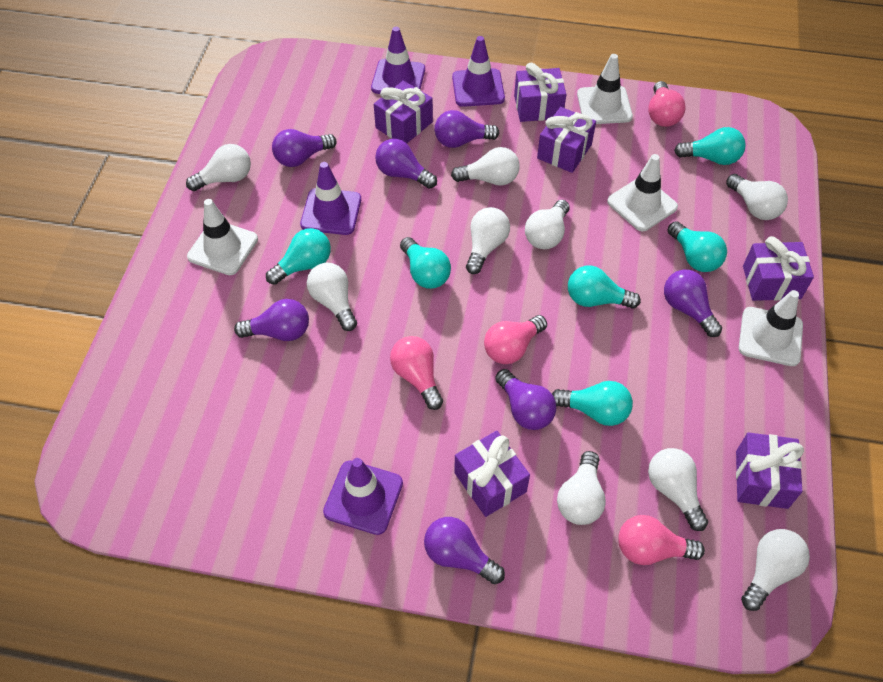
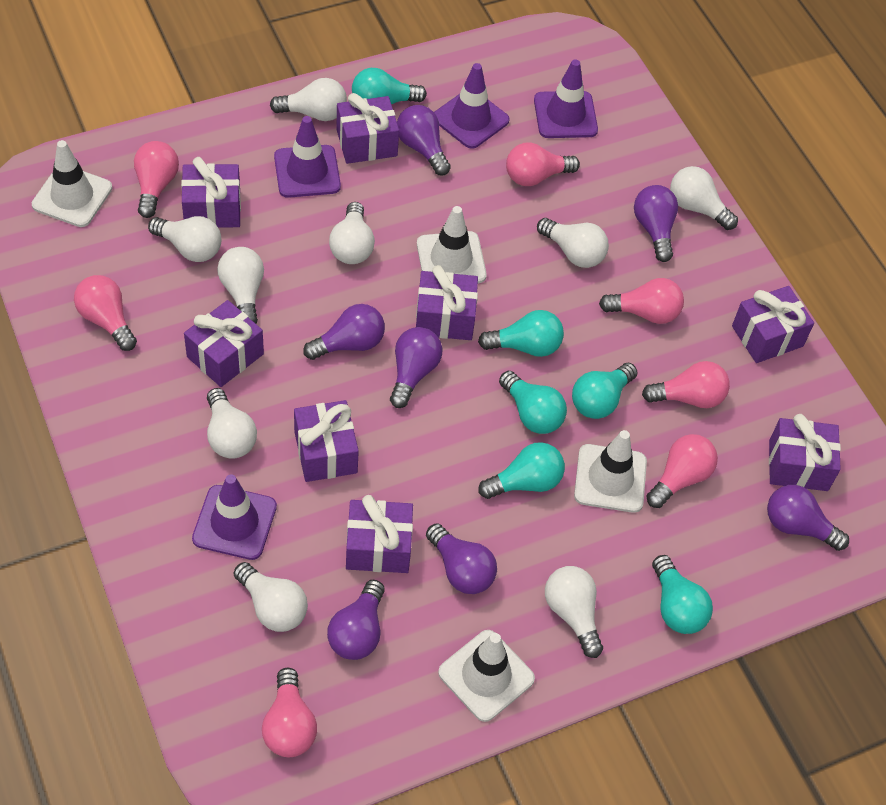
pink light bulb: 4 -> 7
purple gift: 6 -> 8

